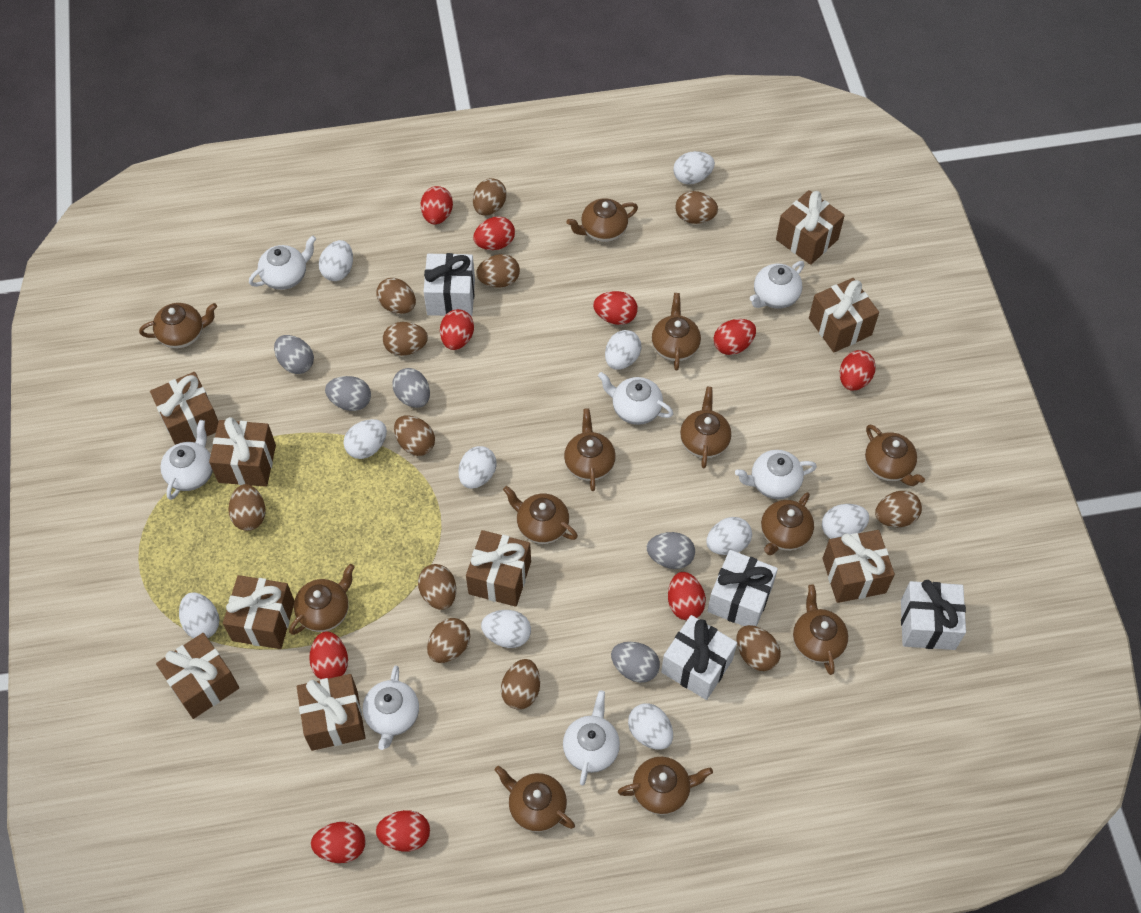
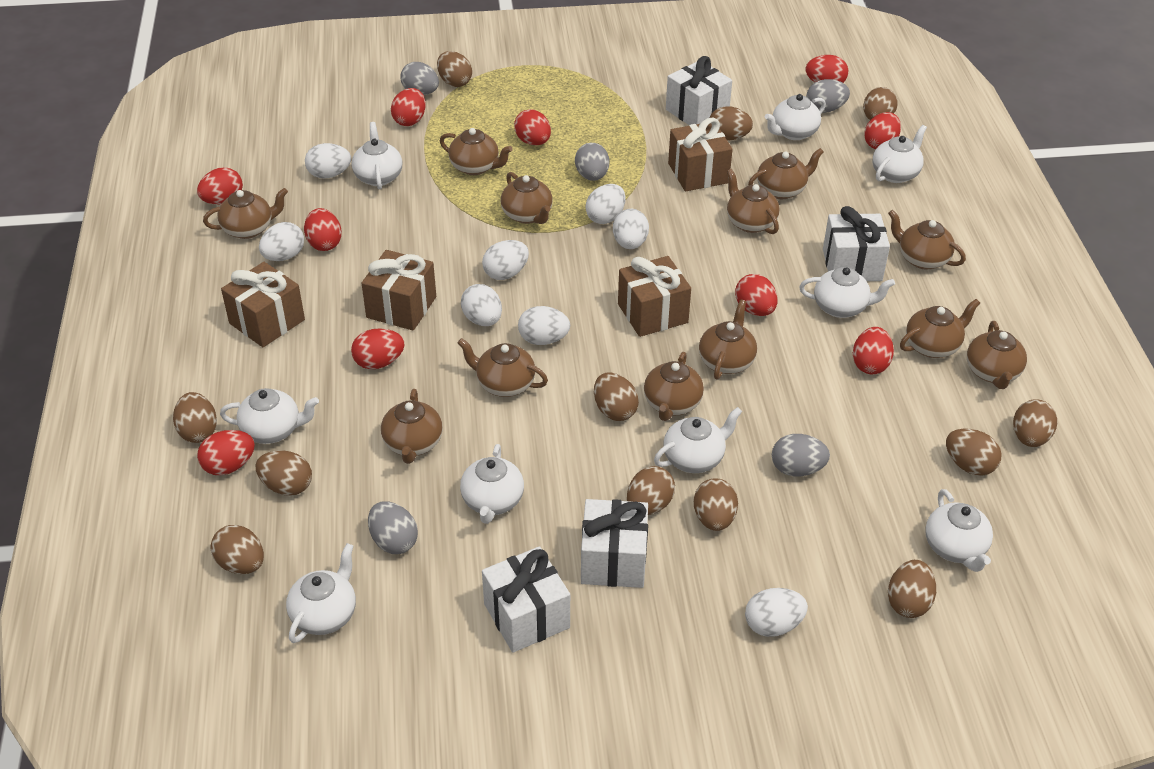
brown gift: 9 -> 4
white egg: 10 -> 8
white teapot: 7 -> 9

